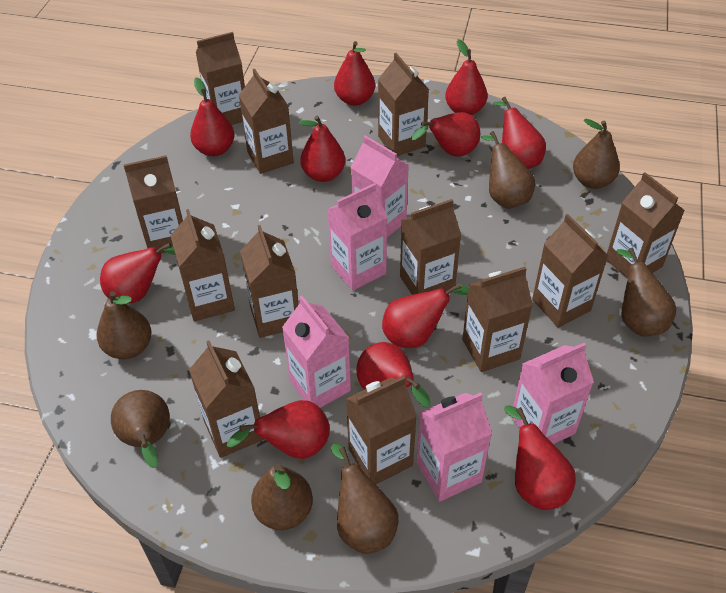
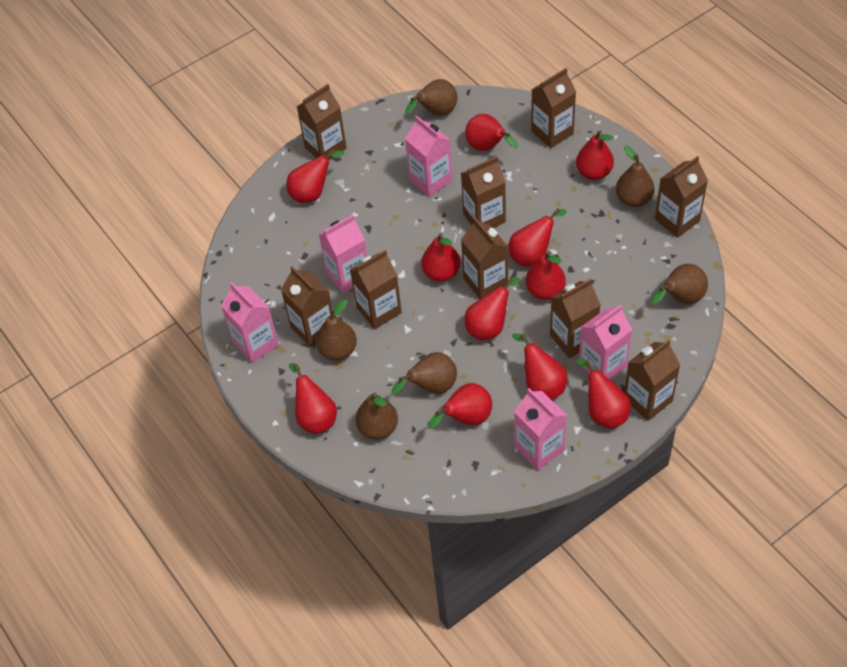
brown carton: 12 -> 9
brown pear: 7 -> 6

